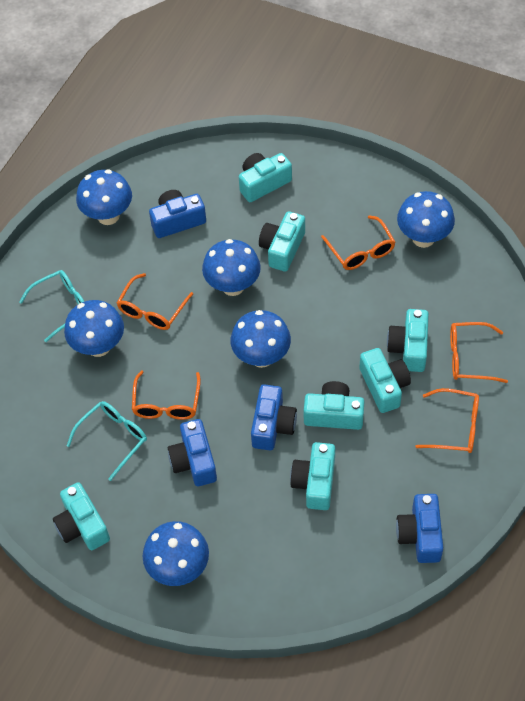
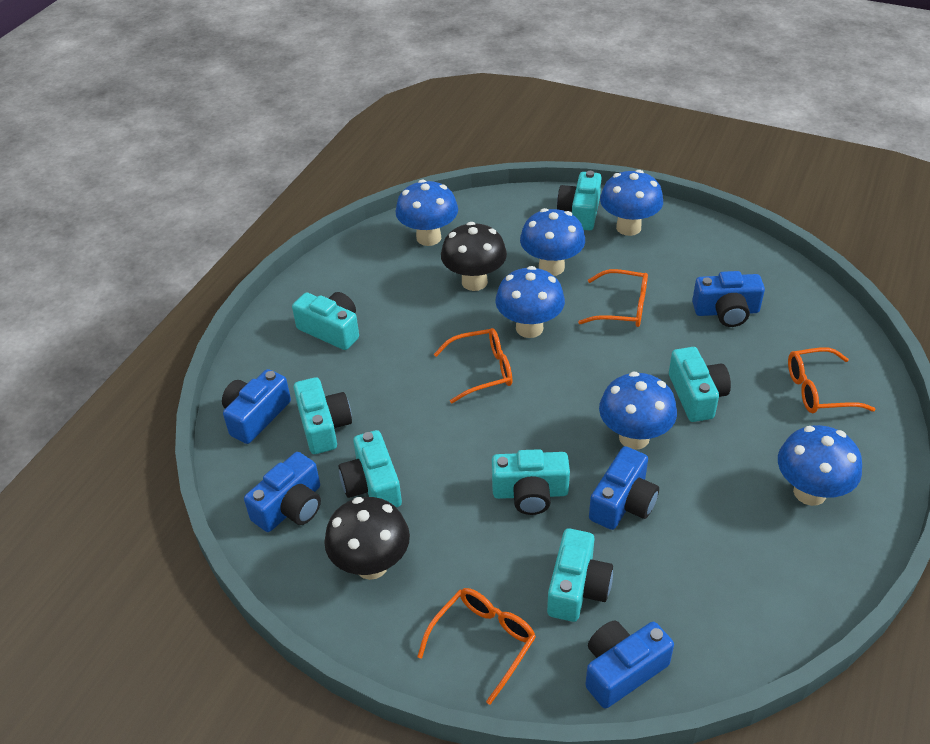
black mushroom: 0 -> 2
blue camera: 4 -> 5
orange glasses: 5 -> 4
turquoise glasses: 2 -> 0

